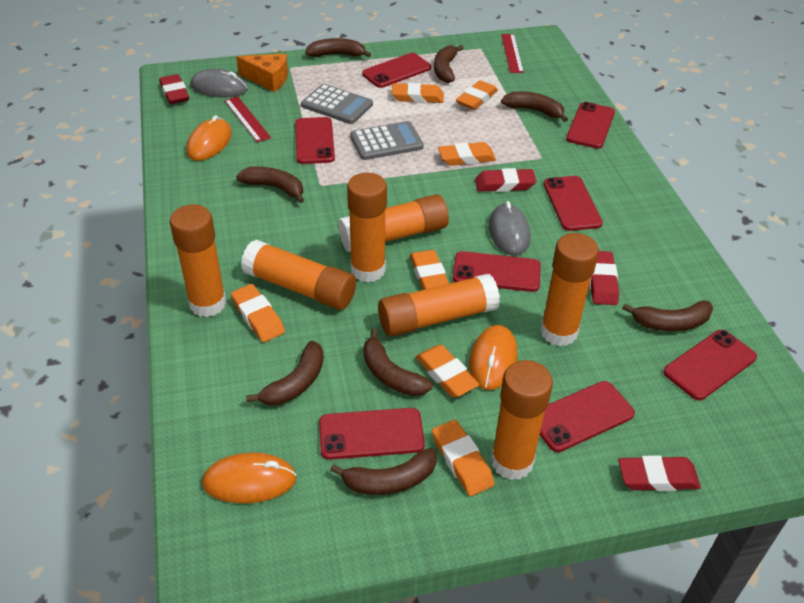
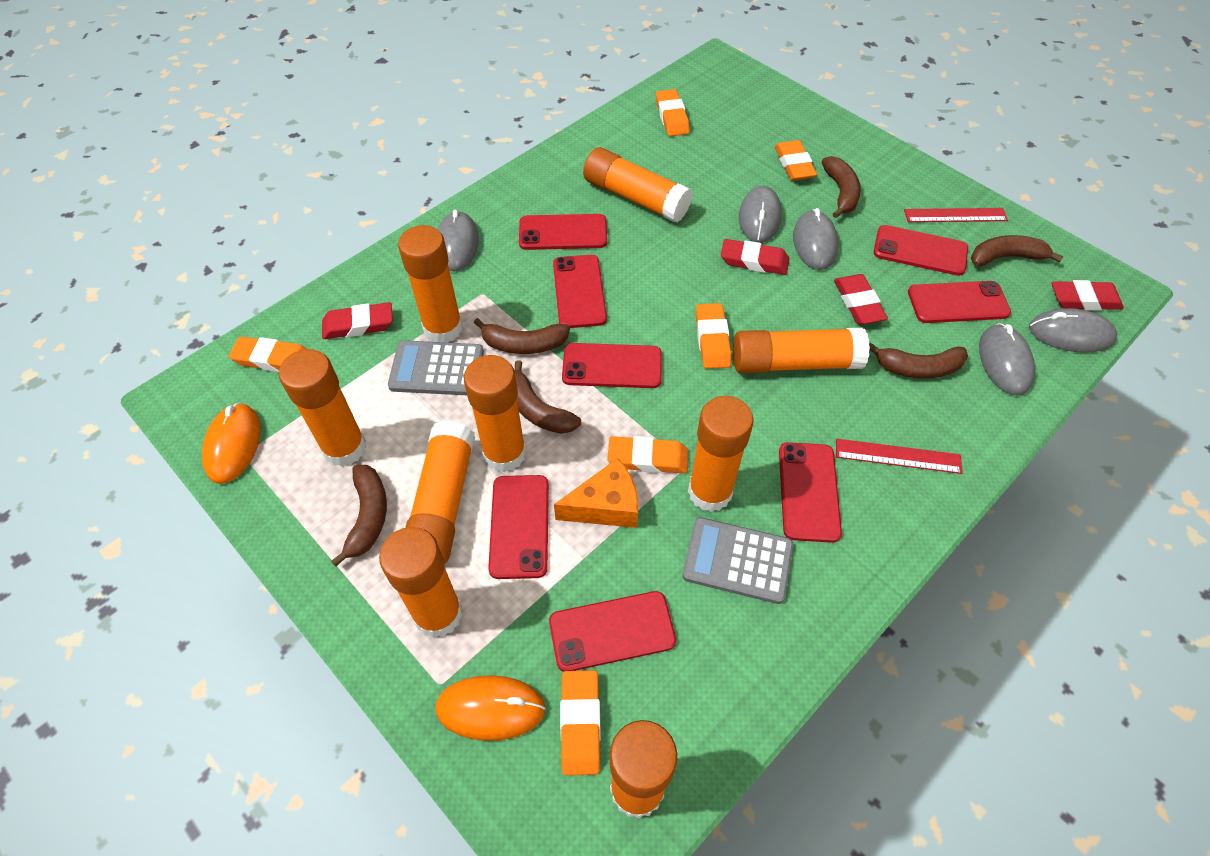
brown banana: 8 -> 6
grey mouse: 2 -> 5
orange eraser: 7 -> 6
orange glue stick: 7 -> 9
orange mouse: 3 -> 2

